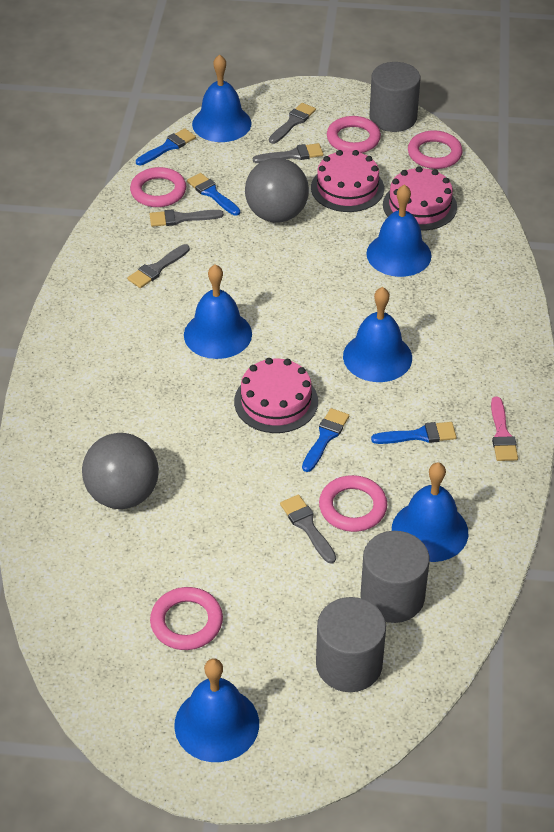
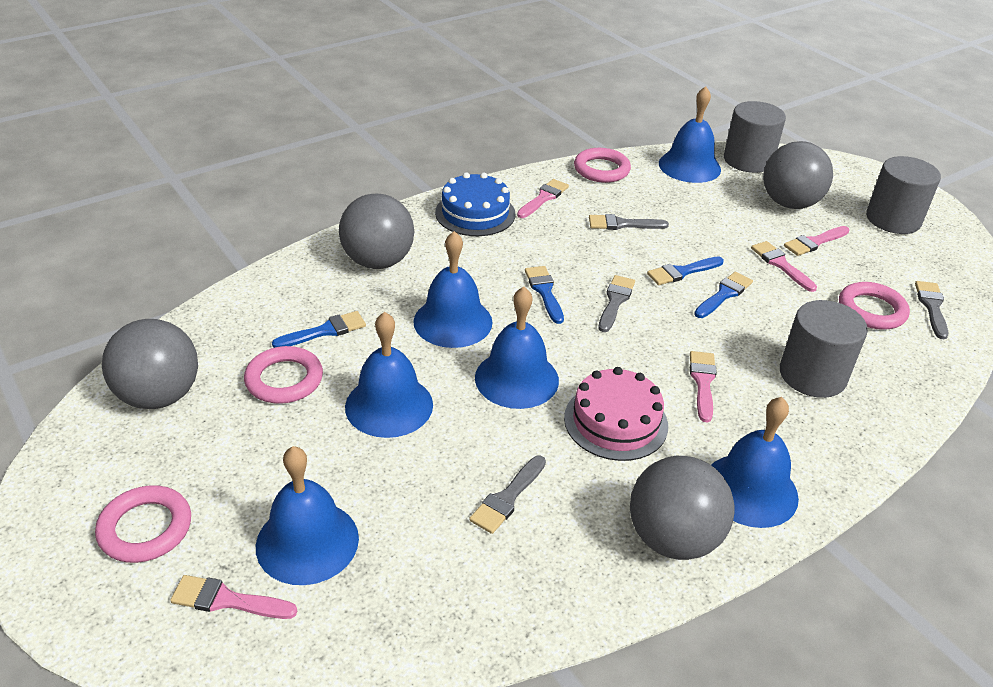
blue cake: 0 -> 1
grey ball: 2 -> 4
grey brush: 5 -> 4
pink brush: 1 -> 5
pink cake: 3 -> 1
pink ring: 5 -> 4

